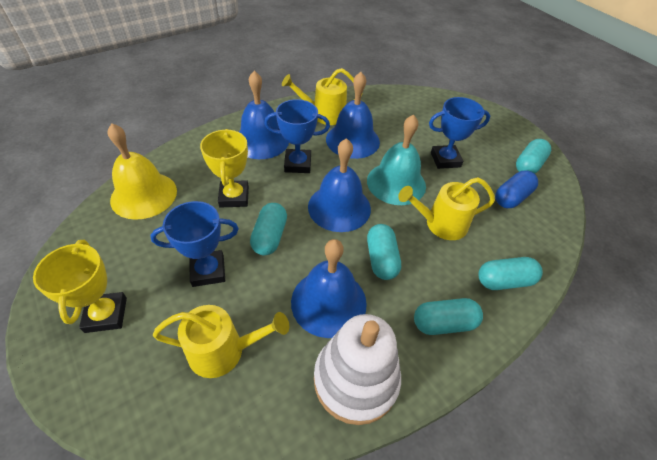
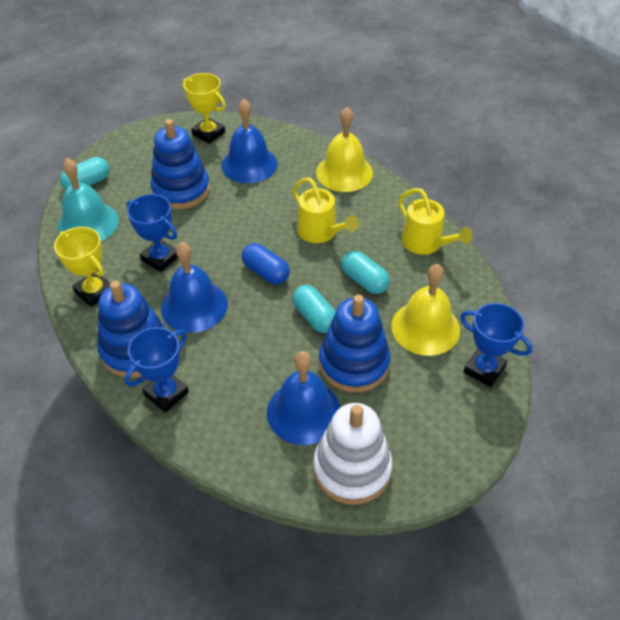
blue bell: 4 -> 3
blue stacking toy: 0 -> 3
turquoise capsule: 5 -> 3
yellow bell: 1 -> 2
yellow watering can: 3 -> 2

